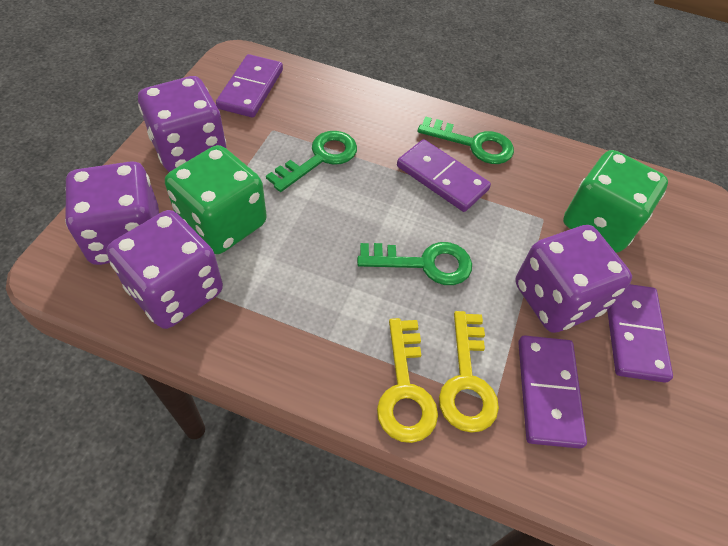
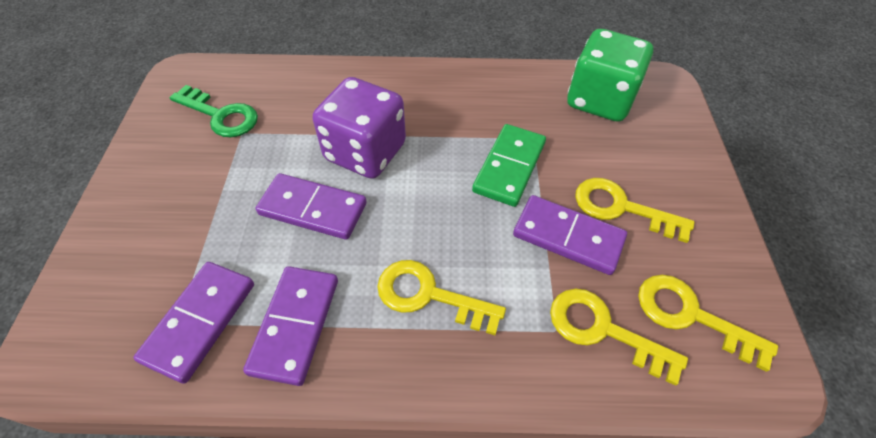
green dice: 2 -> 1
green domino: 0 -> 1
green key: 3 -> 1
purple dice: 4 -> 1
yellow key: 2 -> 4

